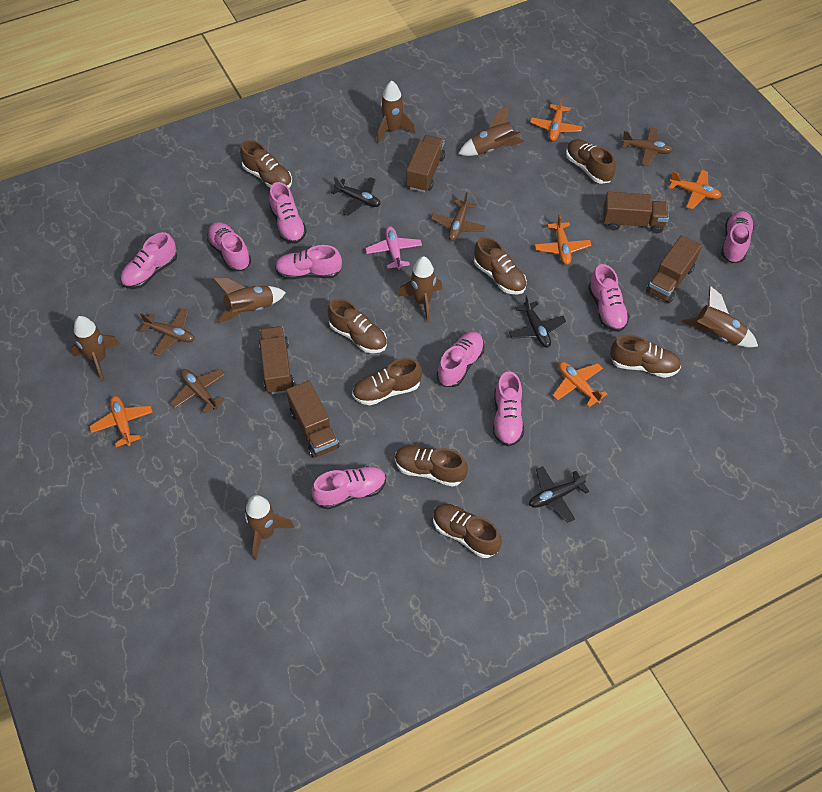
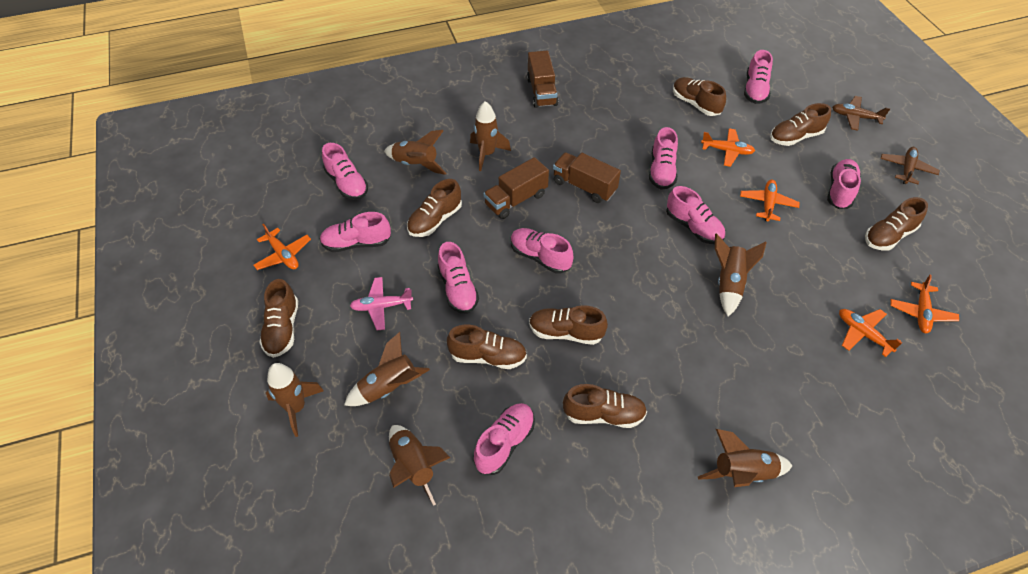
black plane: 3 -> 0
brown plane: 4 -> 2
brown truck: 5 -> 3

